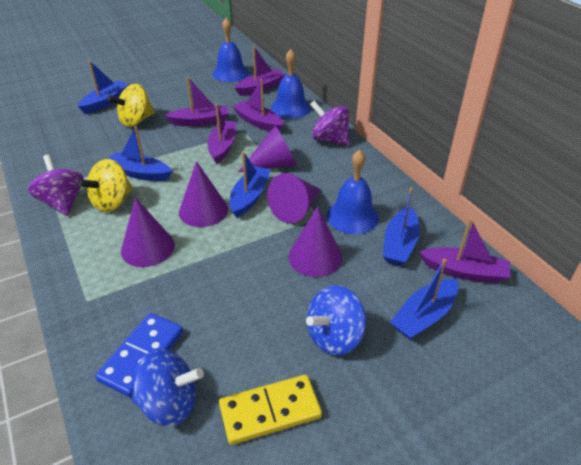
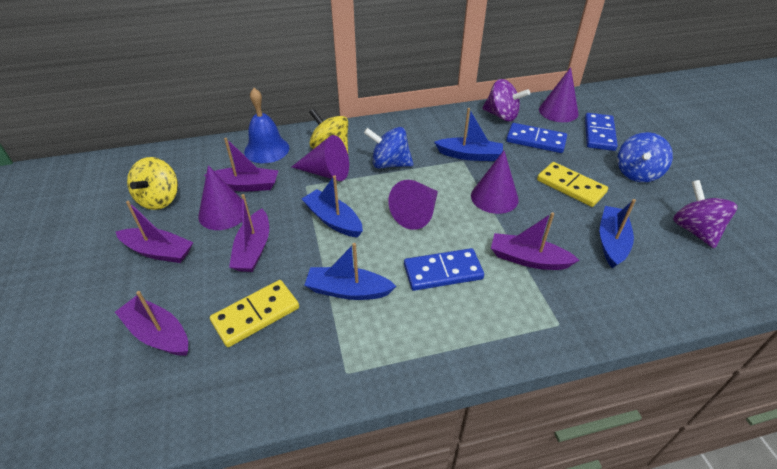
blue bell: 3 -> 1
blue boat: 5 -> 4
blue domino: 1 -> 3
yellow domino: 1 -> 2

